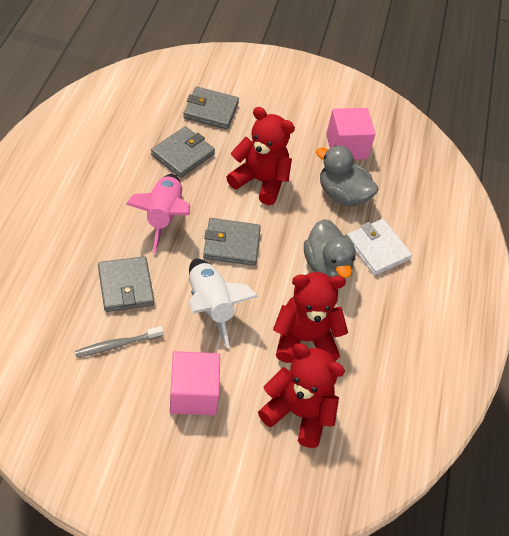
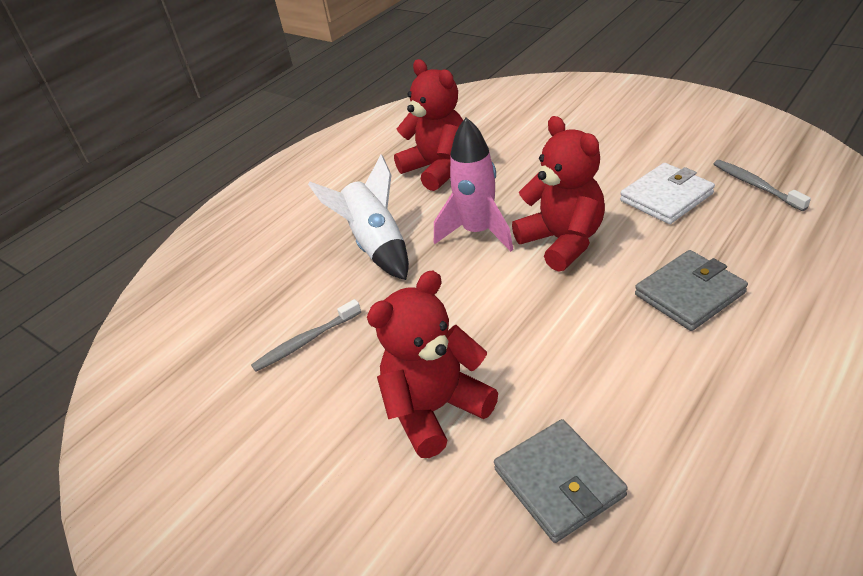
grey duck: 2 -> 0
grey toothbrush: 1 -> 2
grey wallet: 4 -> 2
pink cube: 2 -> 0

